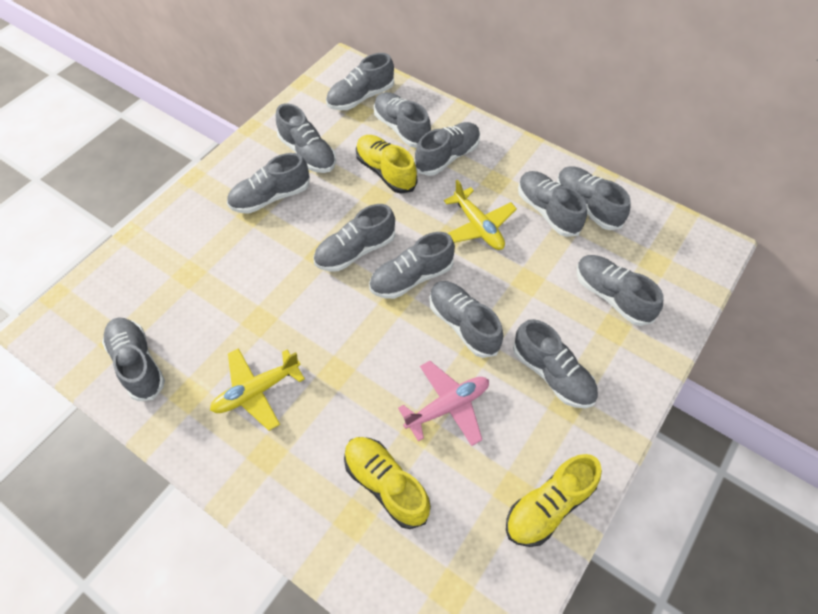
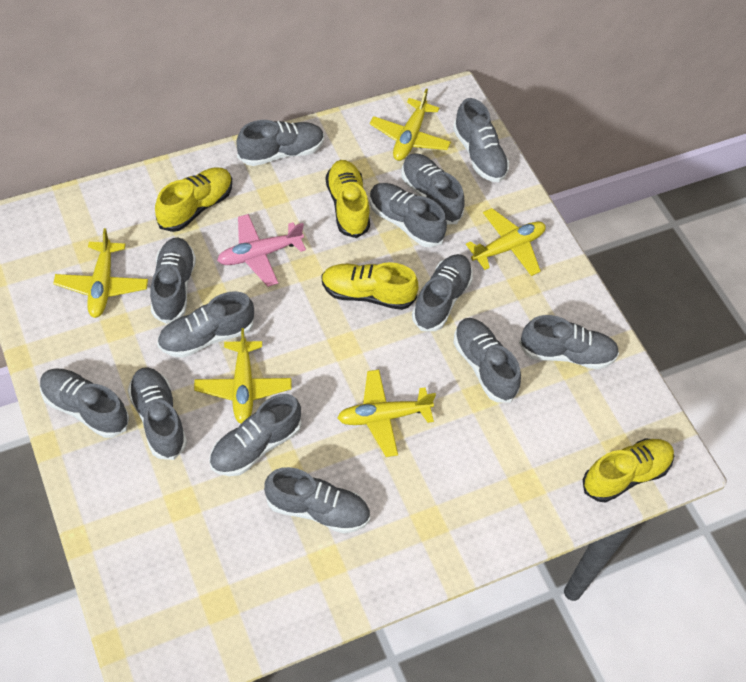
yellow plane: 2 -> 5
yellow shoe: 3 -> 4

